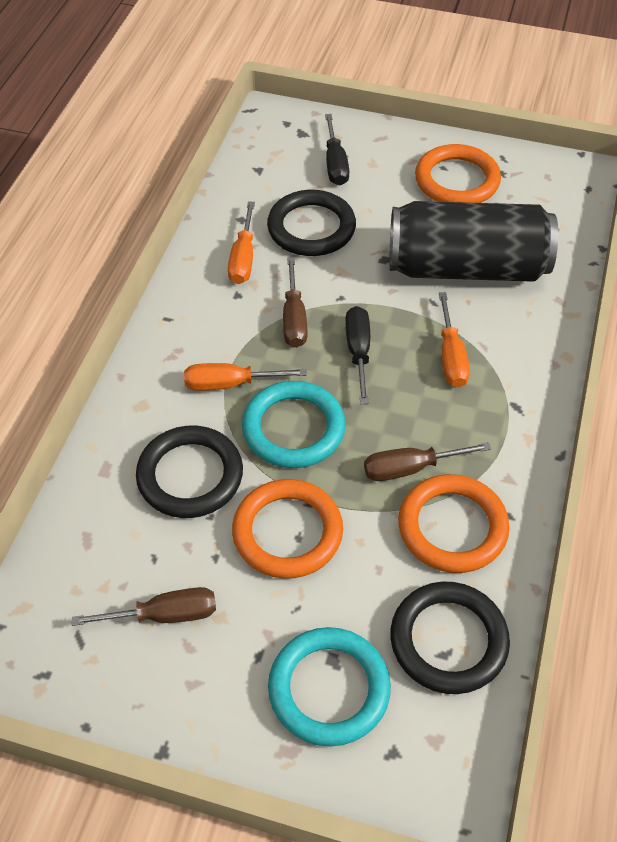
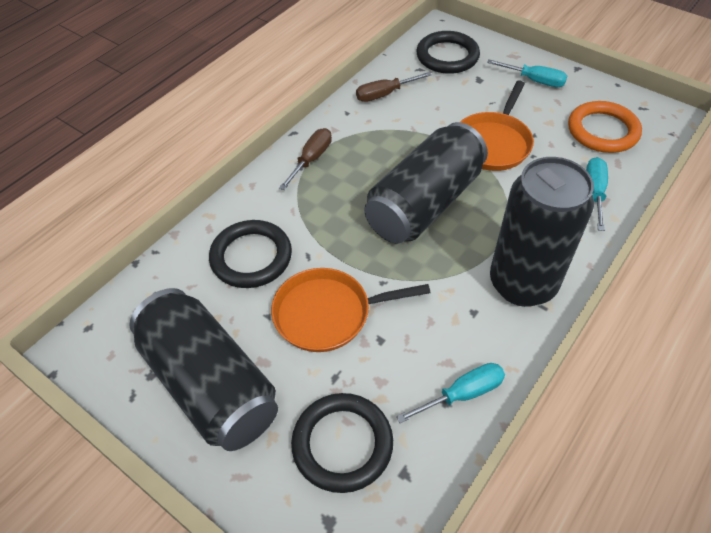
black can: 1 -> 3
black screwdriver: 2 -> 0
brown screwdriver: 3 -> 2
orange pan: 0 -> 2
orange ring: 3 -> 1
orange screwdriver: 3 -> 0
turquoise ring: 2 -> 0
turquoise screwdriver: 0 -> 3

